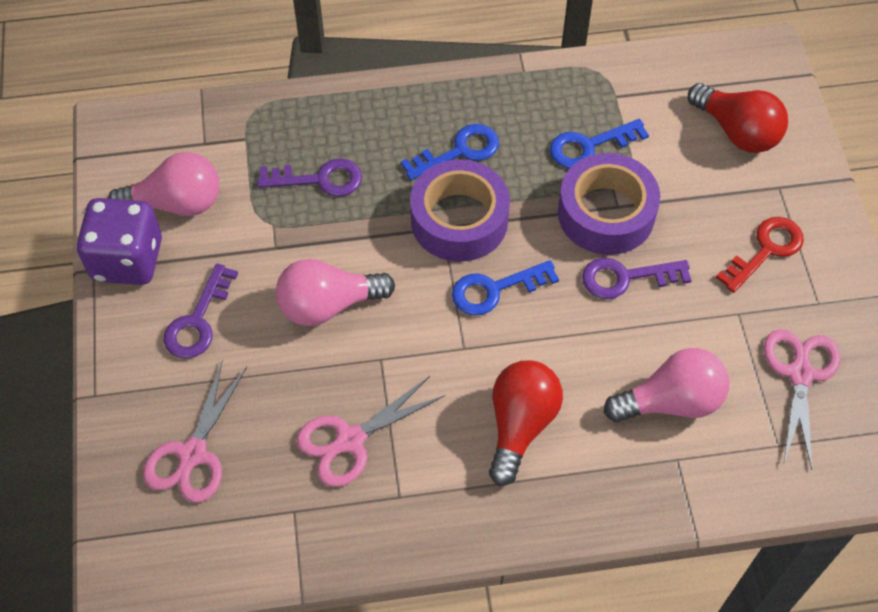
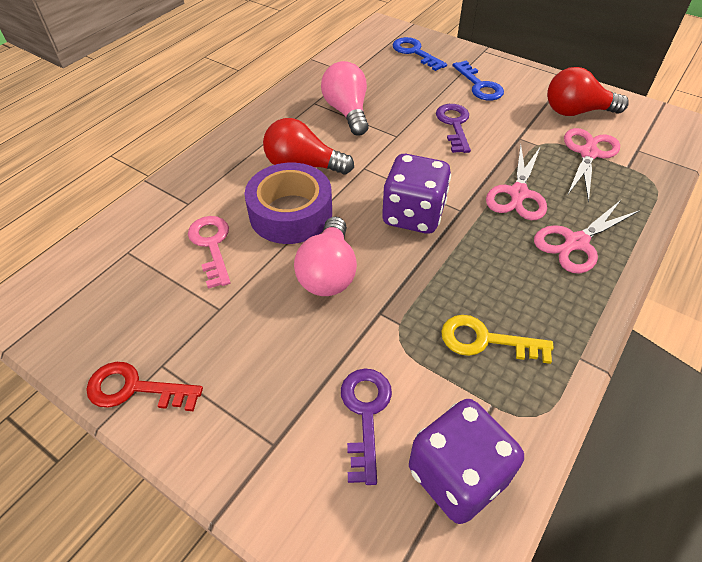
blue key: 3 -> 2
pink key: 0 -> 1
pink light bulb: 3 -> 2
purple dice: 1 -> 2
purple key: 3 -> 2
purple tape: 2 -> 1
yellow key: 0 -> 1

